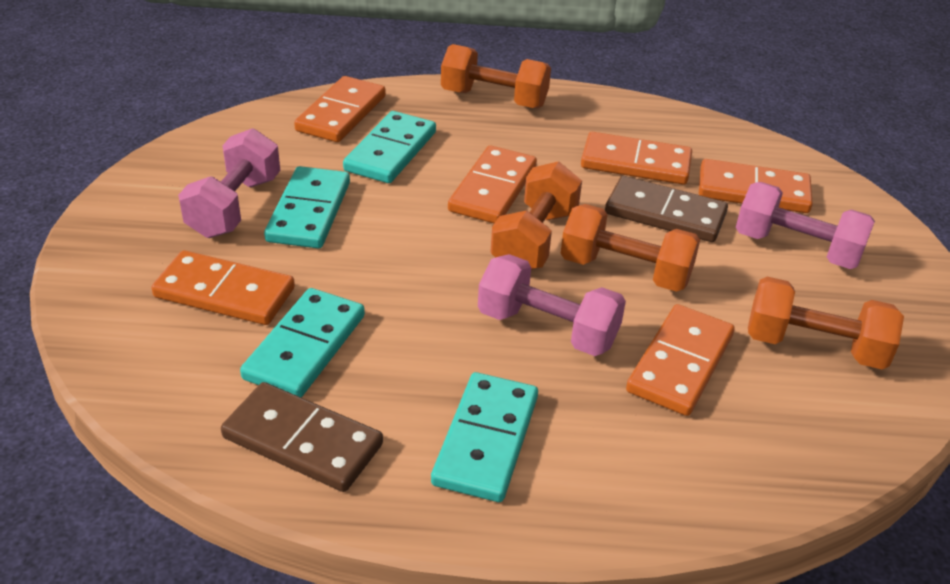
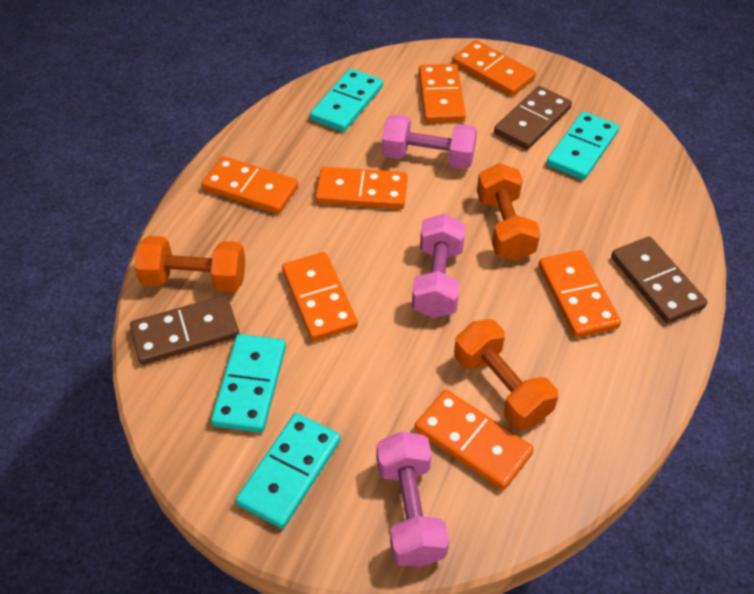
brown domino: 2 -> 3
orange domino: 6 -> 7
orange dumbbell: 4 -> 3

